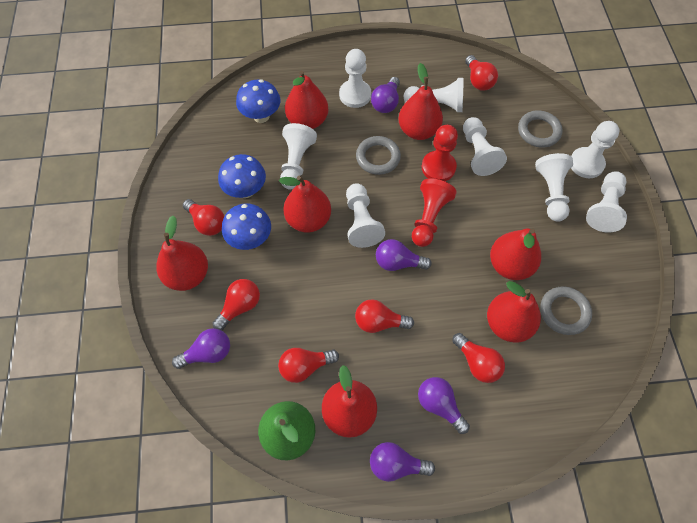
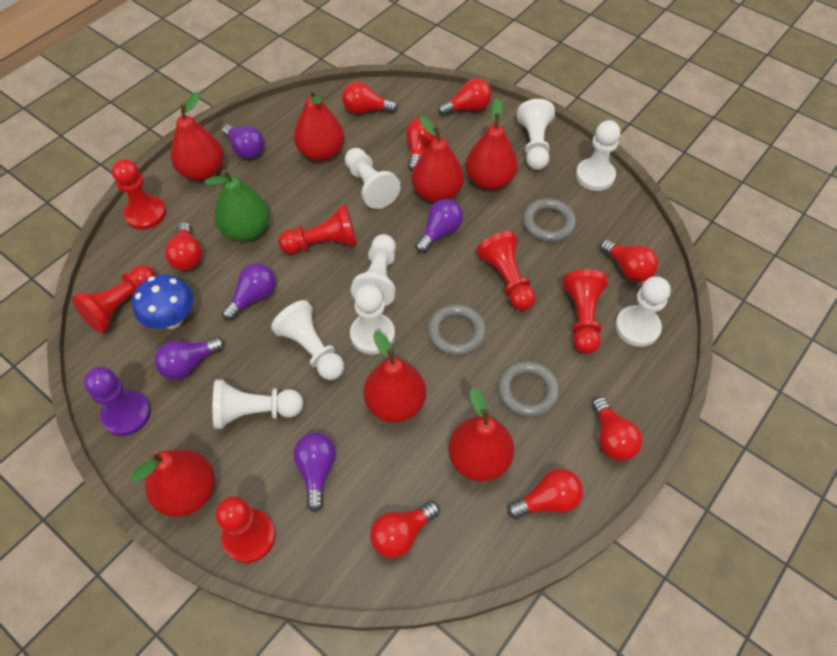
blue mushroom: 3 -> 1
purple pawn: 0 -> 1
red light bulb: 6 -> 8
red pawn: 2 -> 6

